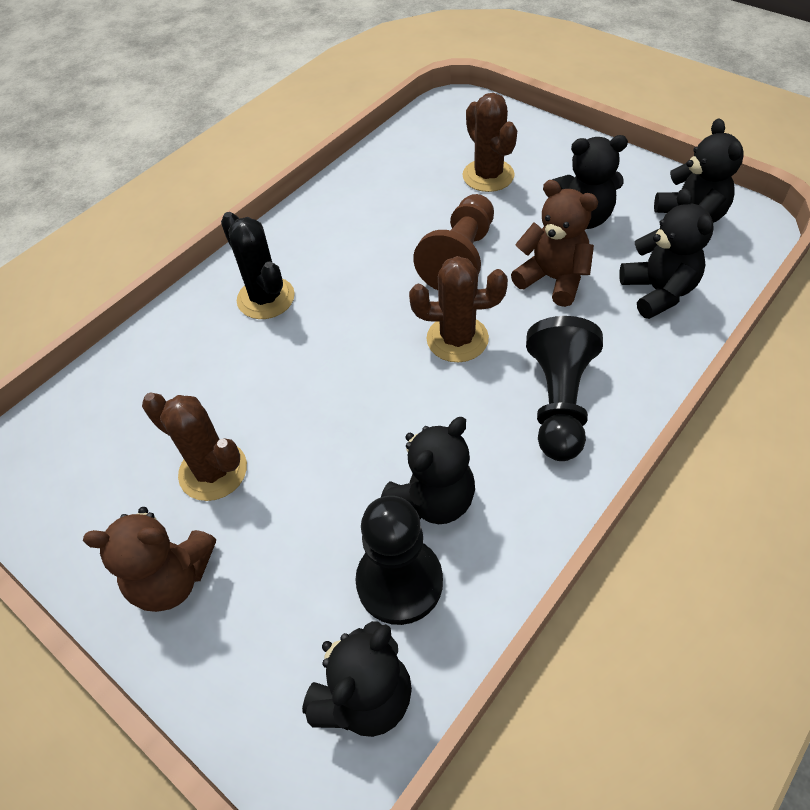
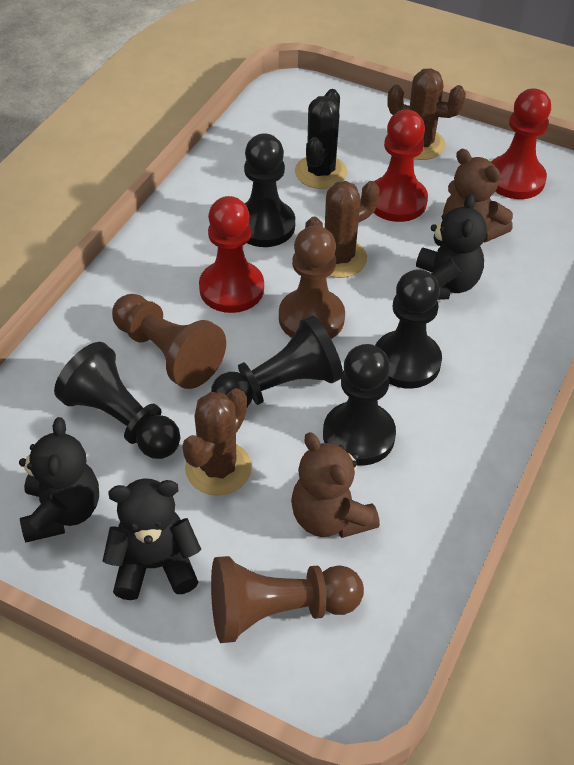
black pawn: 2 -> 5
black teddy bear: 5 -> 3
brown pawn: 1 -> 3
red pawn: 0 -> 3

